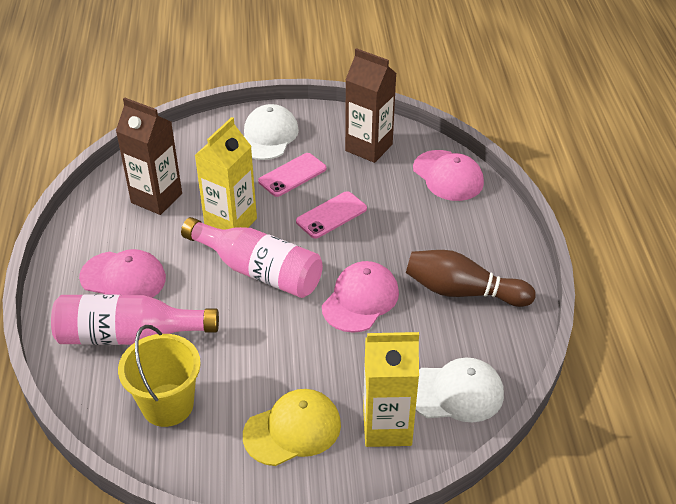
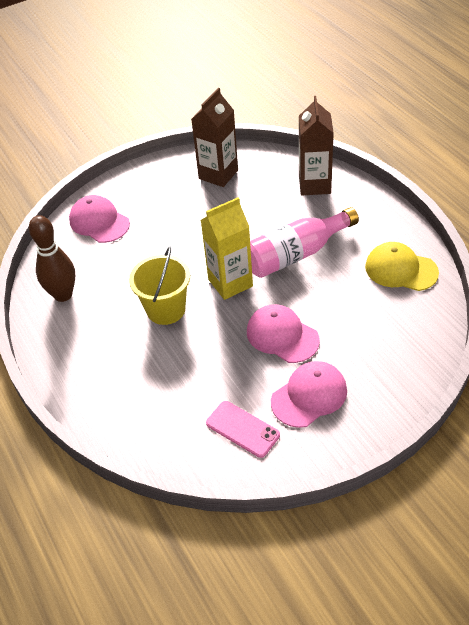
pink bottle: 2 -> 1
pink phone: 2 -> 1
white cap: 2 -> 0
yellow carton: 2 -> 1

